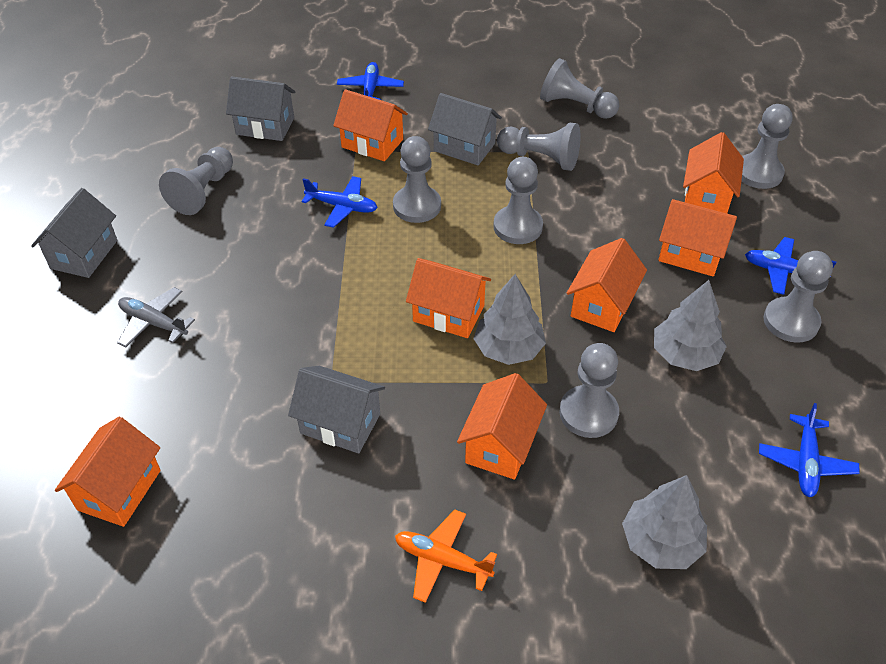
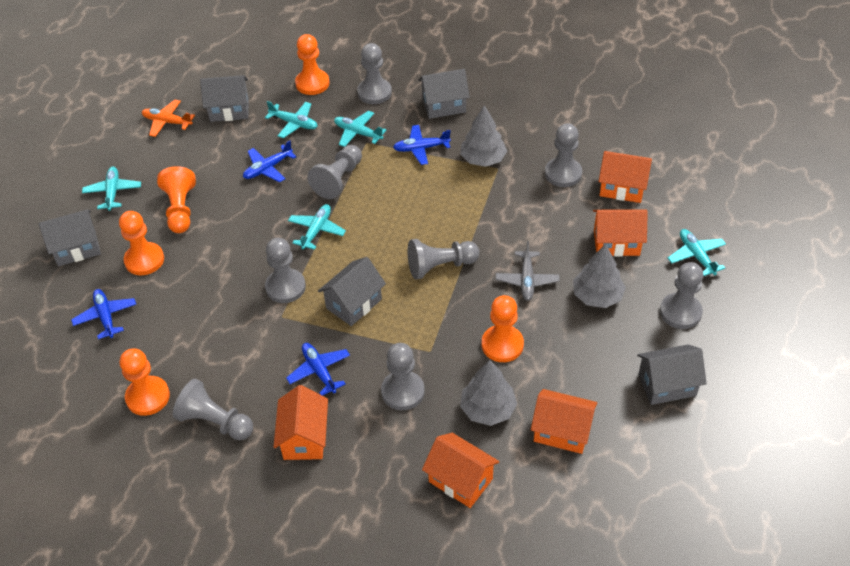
grey house: 4 -> 5
orange house: 7 -> 5
orange pawn: 0 -> 5
turquoise plane: 0 -> 5

